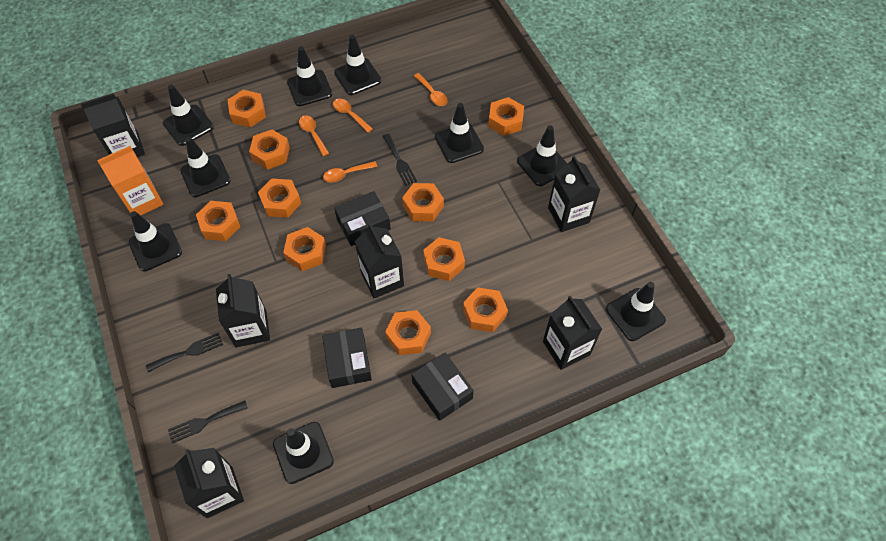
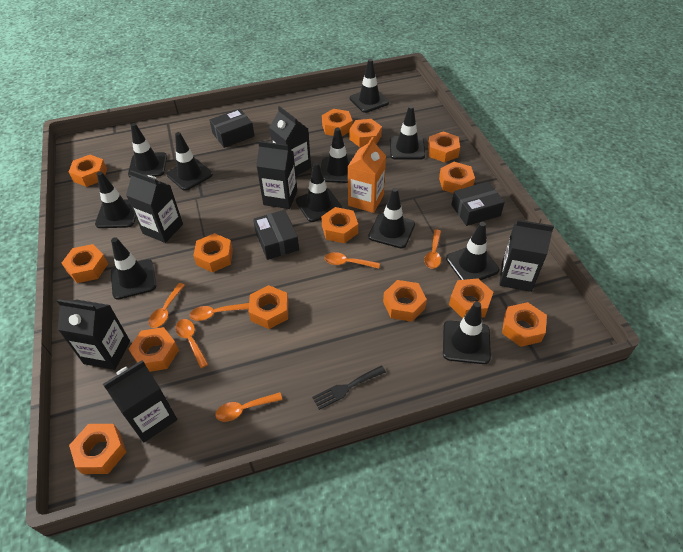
black fork: 3 -> 1
black traffic cone: 9 -> 11
orange nut: 10 -> 14
orange spoon: 4 -> 6

